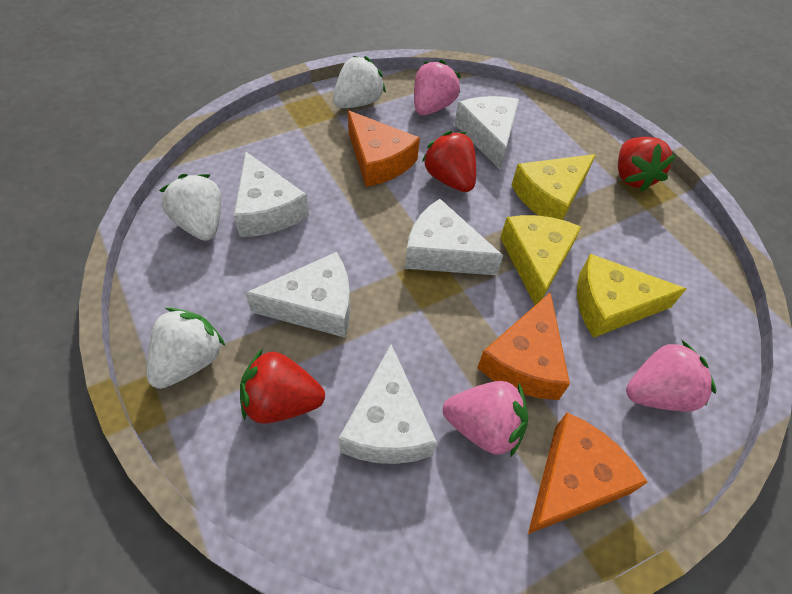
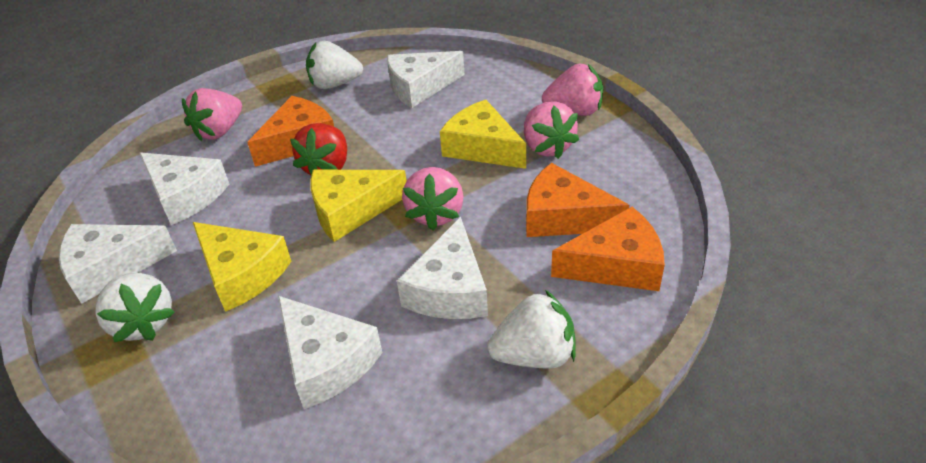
pink strawberry: 3 -> 4
red strawberry: 3 -> 1

